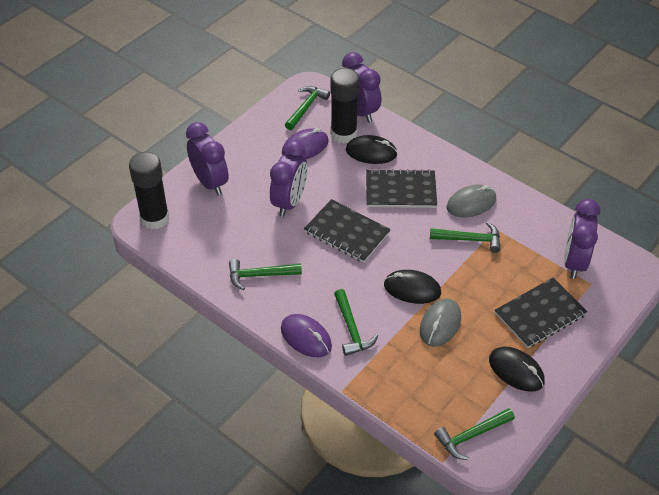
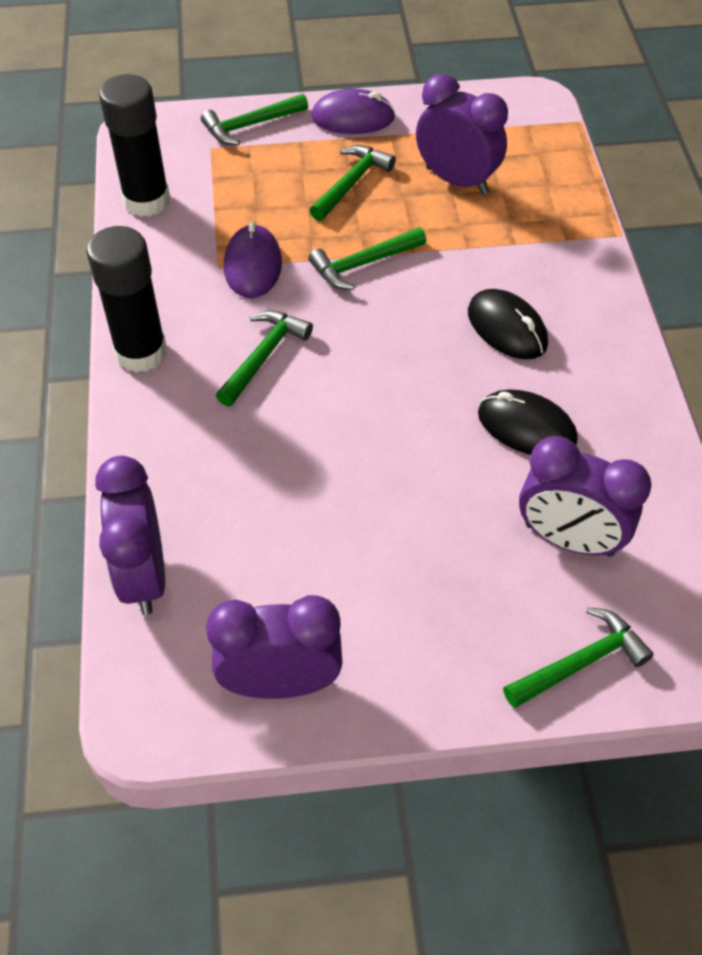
black mouse: 3 -> 2
black notebook: 3 -> 0
grey mouse: 2 -> 0

